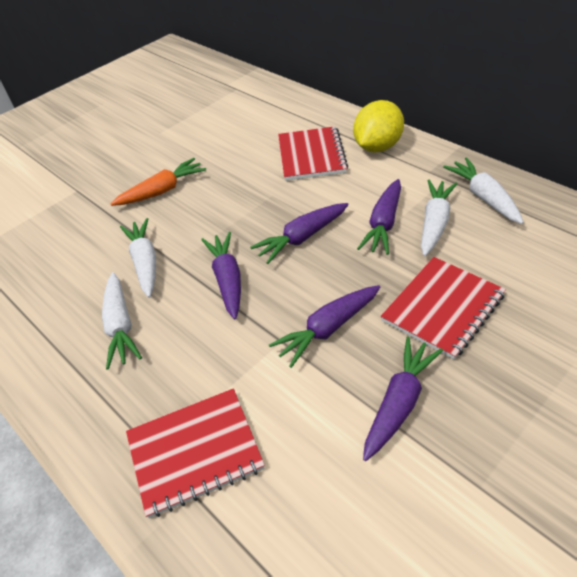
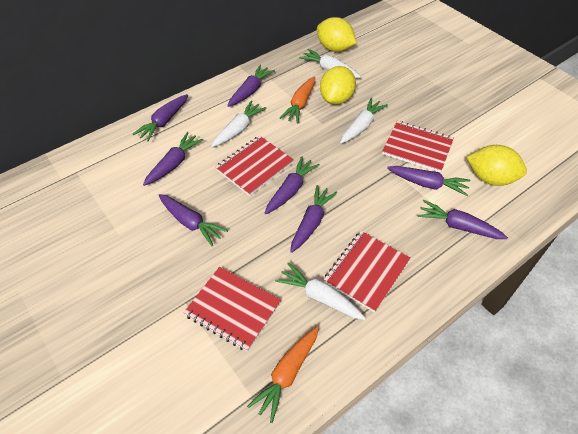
orange carrot: 1 -> 2
purple carrot: 5 -> 8
red notebook: 3 -> 4
yellow lemon: 1 -> 3

